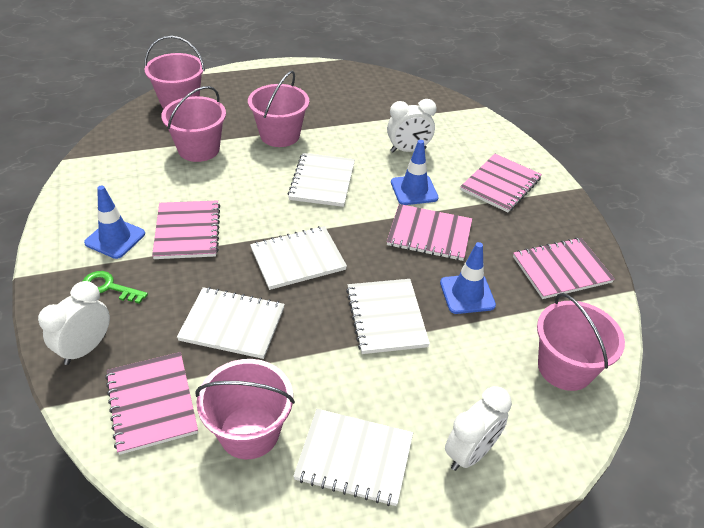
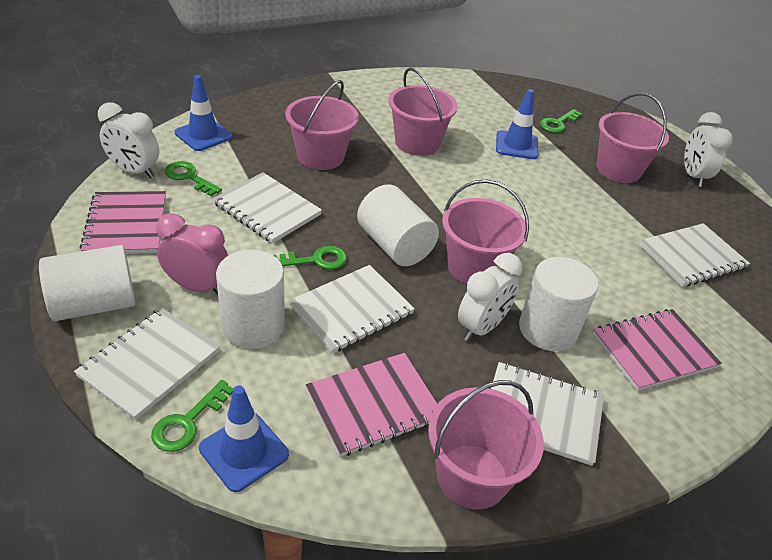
green key: 1 -> 4
pink clock: 0 -> 1
pink notebook: 5 -> 3
white cylinder: 0 -> 4

